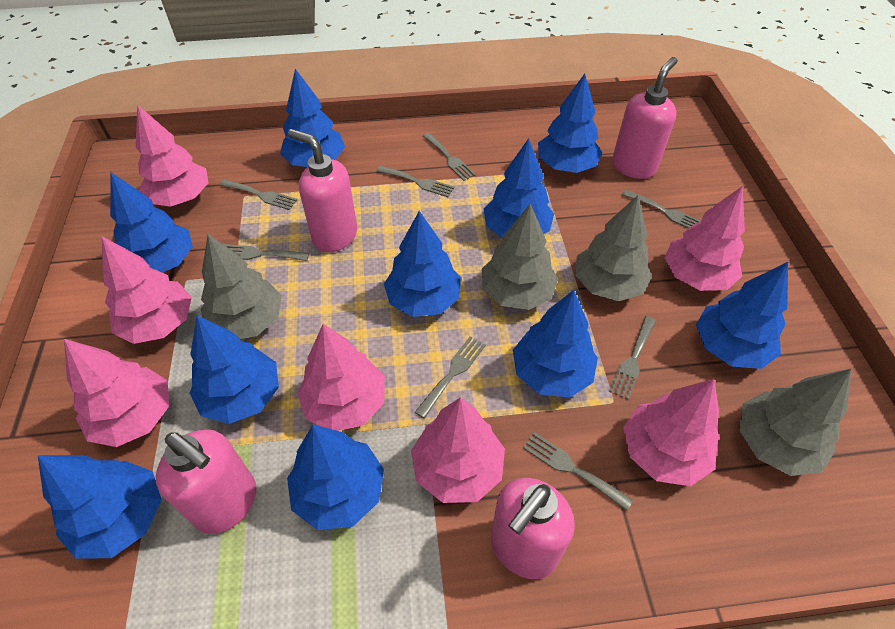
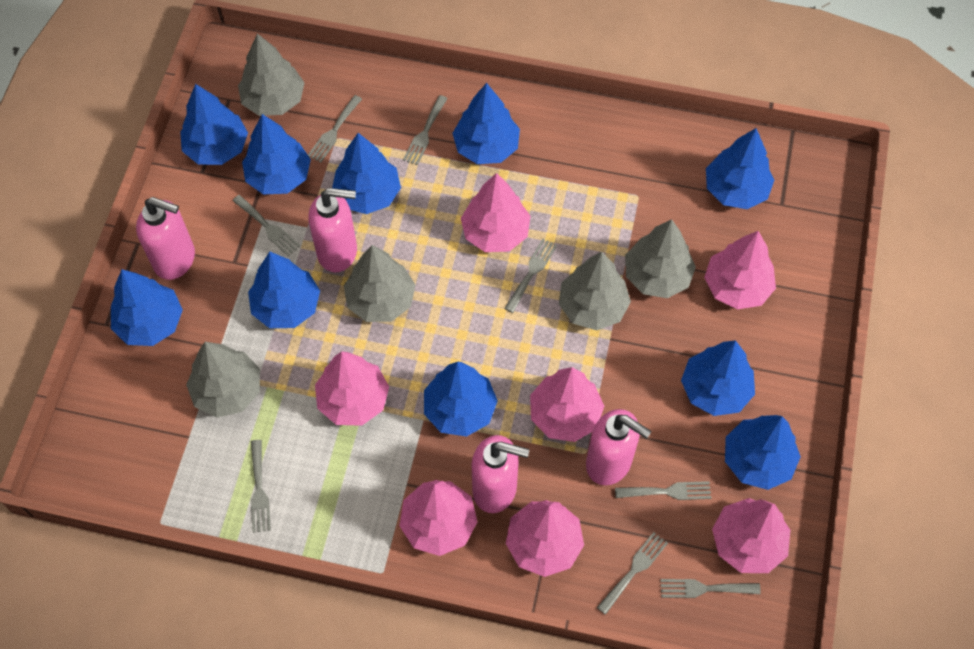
grey tree: 4 -> 5

